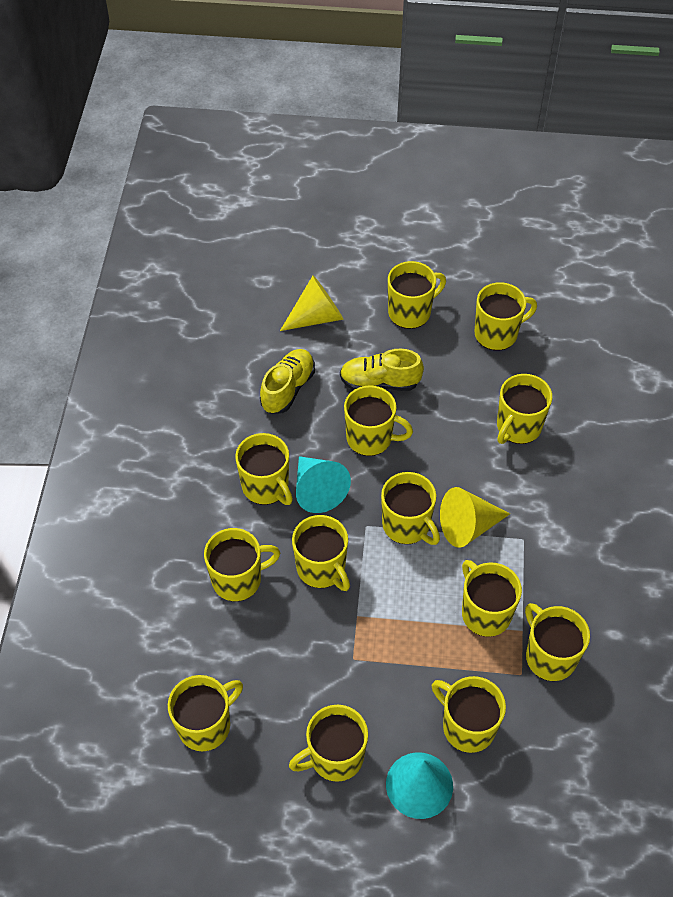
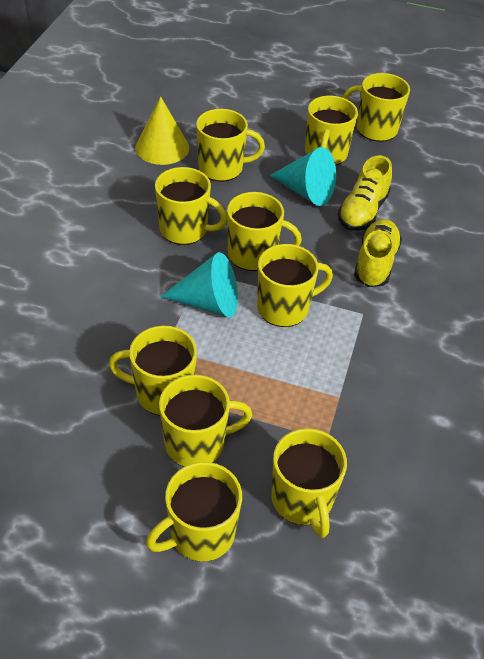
yellow cone: 2 -> 1
yellow mug: 13 -> 10

